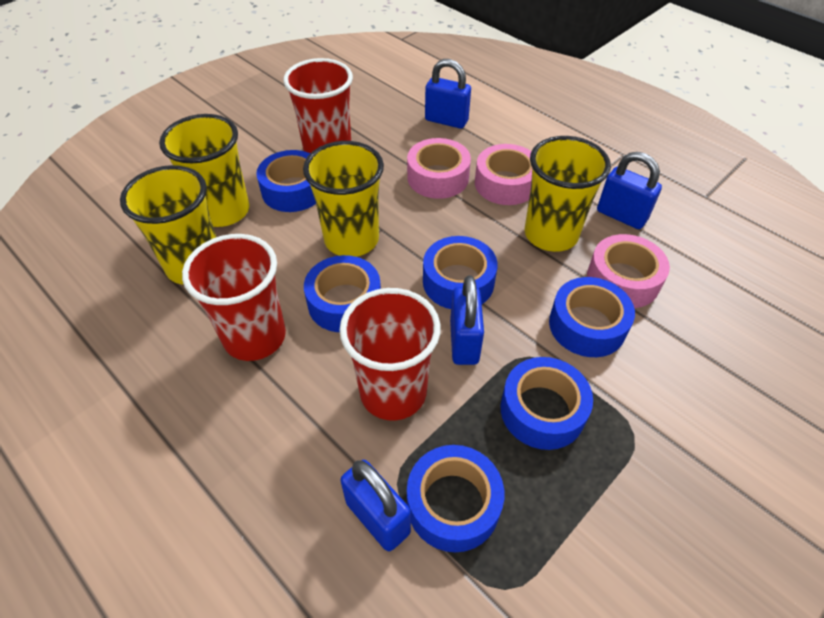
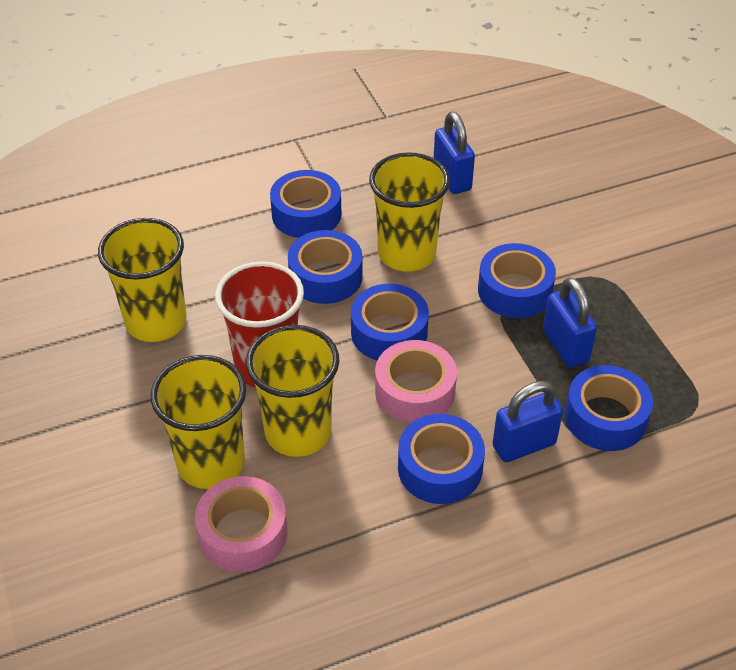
blue padlock: 4 -> 3
pink tape: 3 -> 2
red cup: 3 -> 1

